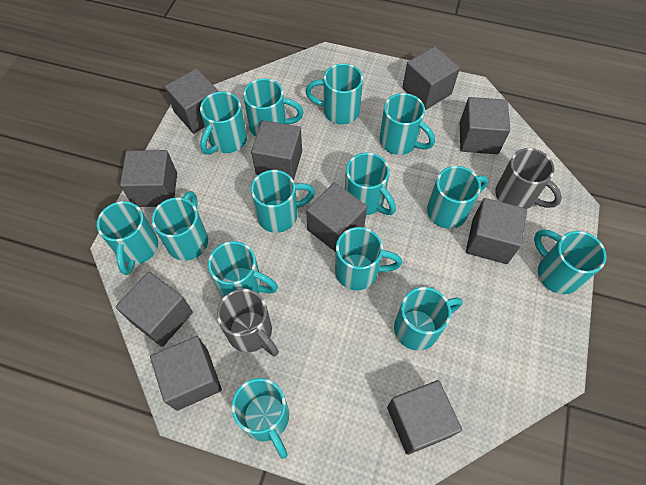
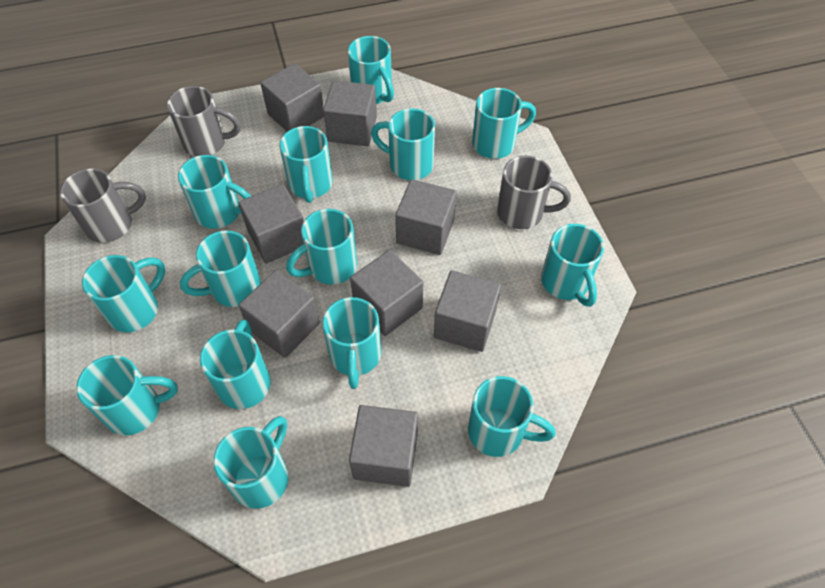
grey cube: 10 -> 8
grey mug: 2 -> 3

